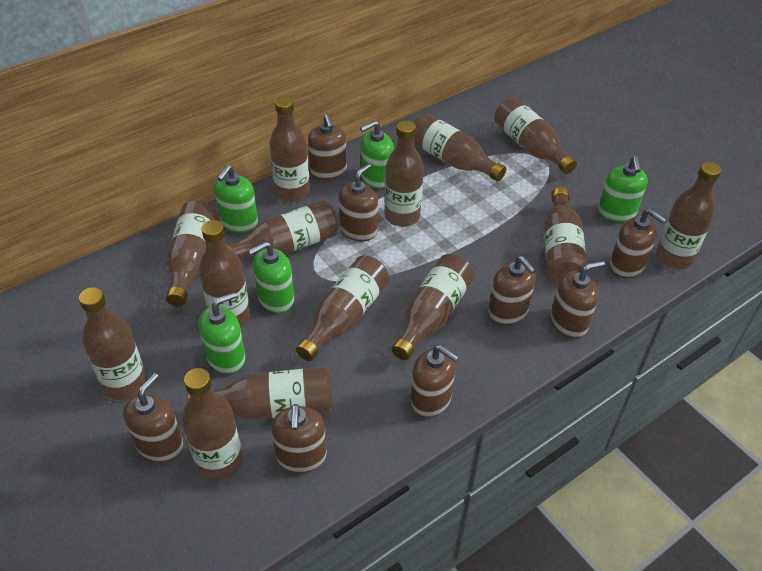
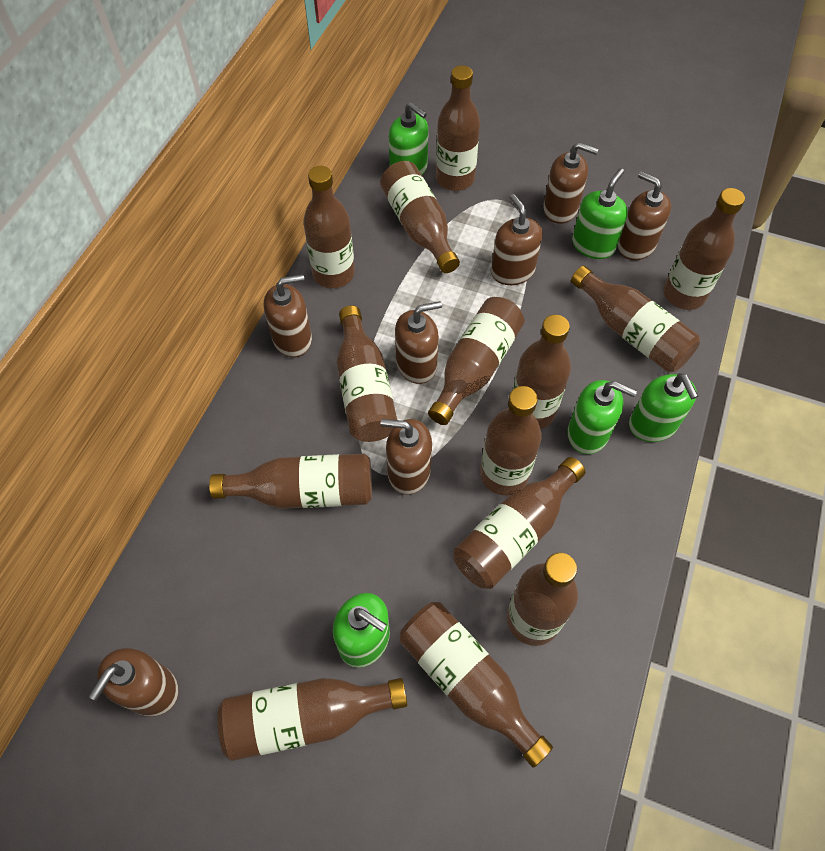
brown soap dispenser: 8 -> 7

